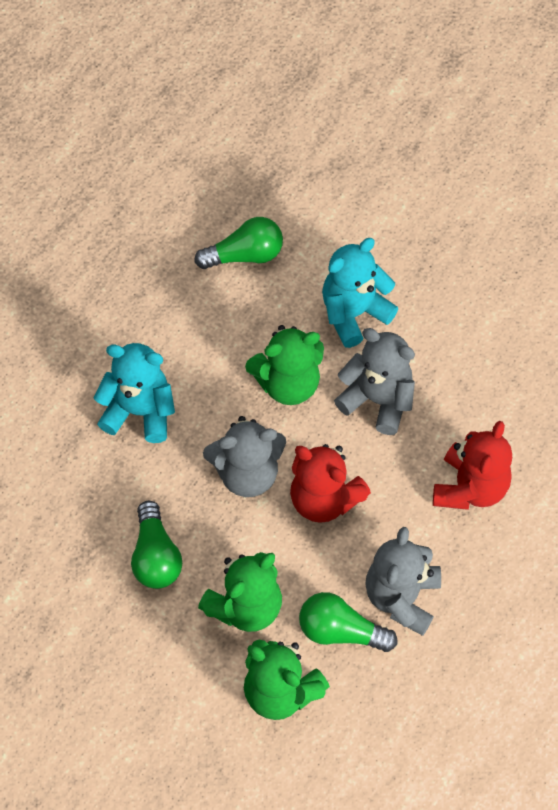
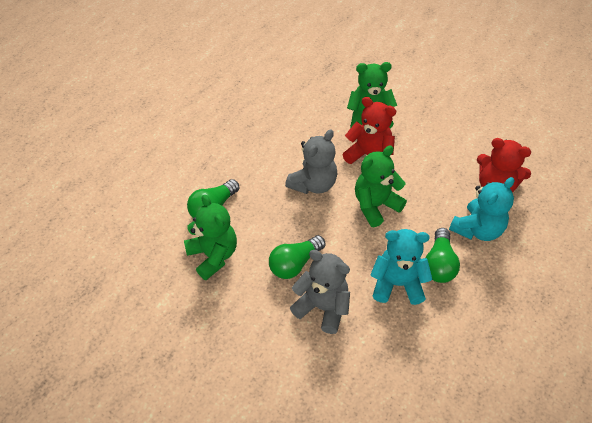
grey teddy bear: 3 -> 2

